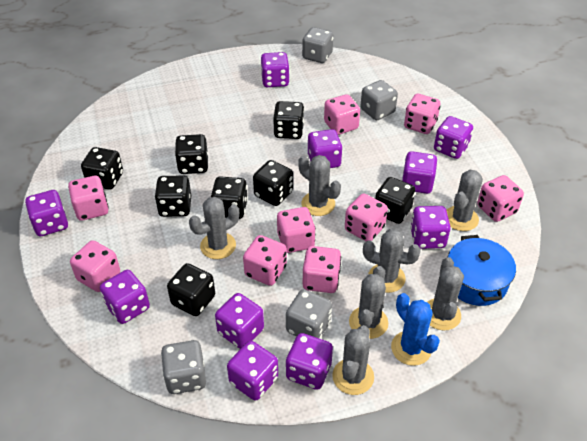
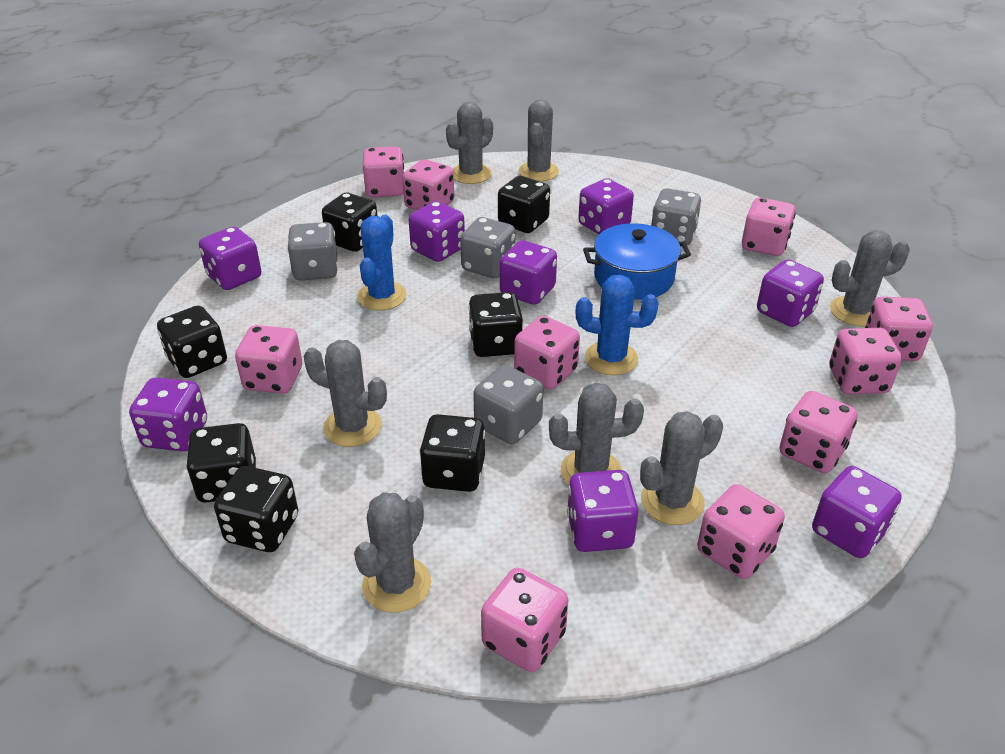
black dice: 8 -> 7
blue cactus: 1 -> 2
pink dice: 9 -> 10
purple dice: 10 -> 8

